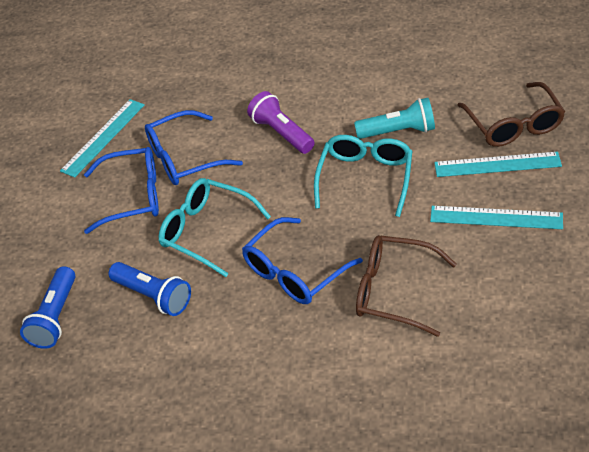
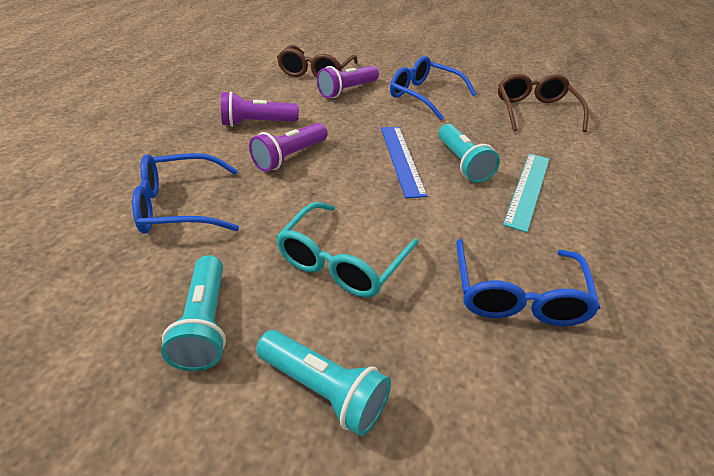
blue flashlight: 2 -> 0
blue ruler: 0 -> 1
purple flashlight: 1 -> 3
turquoise flashlight: 1 -> 3
turquoise glasses: 2 -> 1
turquoise ruler: 3 -> 1

